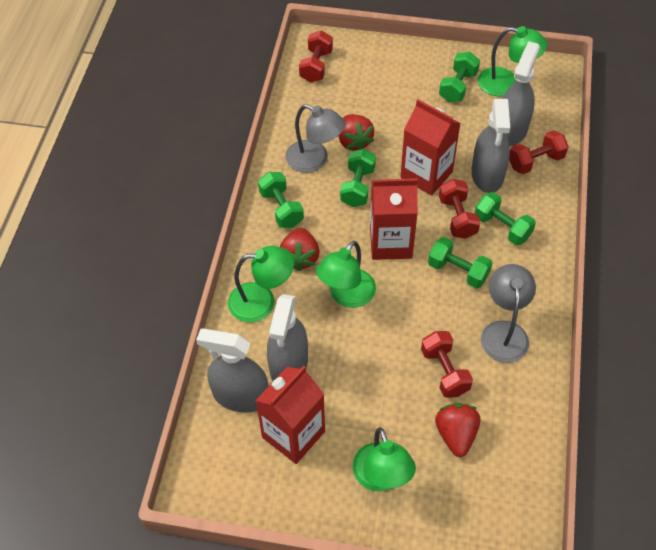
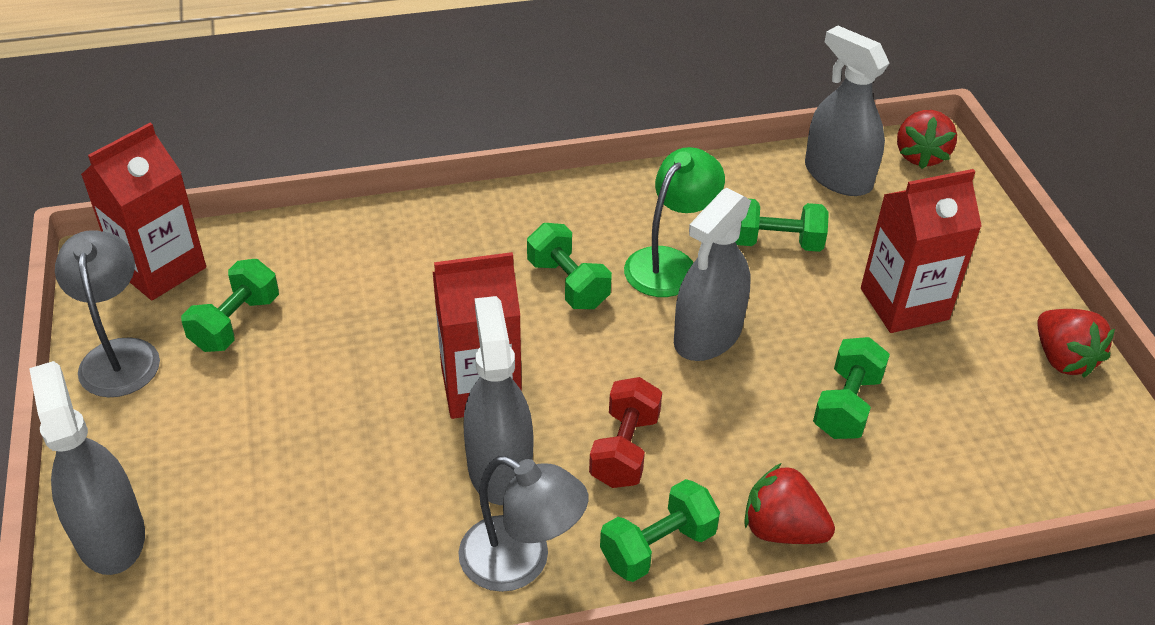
green lamp: 4 -> 1
red dumbbell: 4 -> 1

